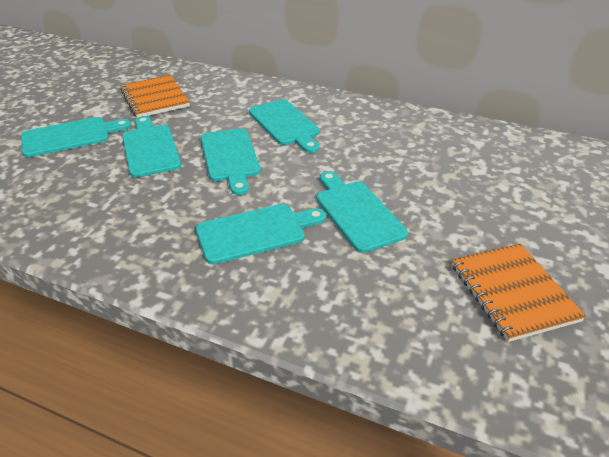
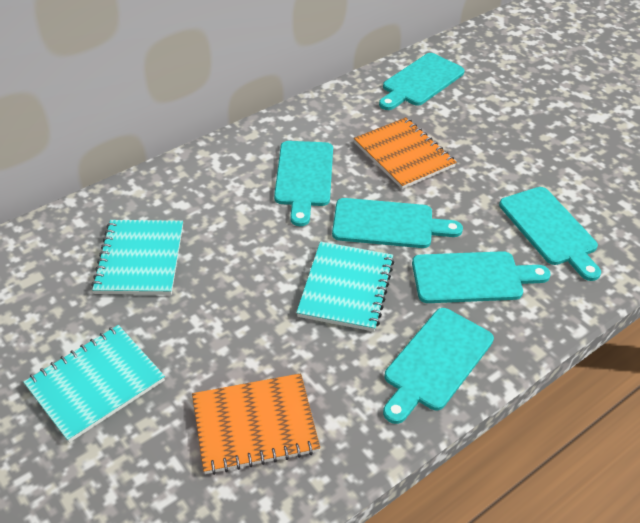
turquoise notebook: 0 -> 3

